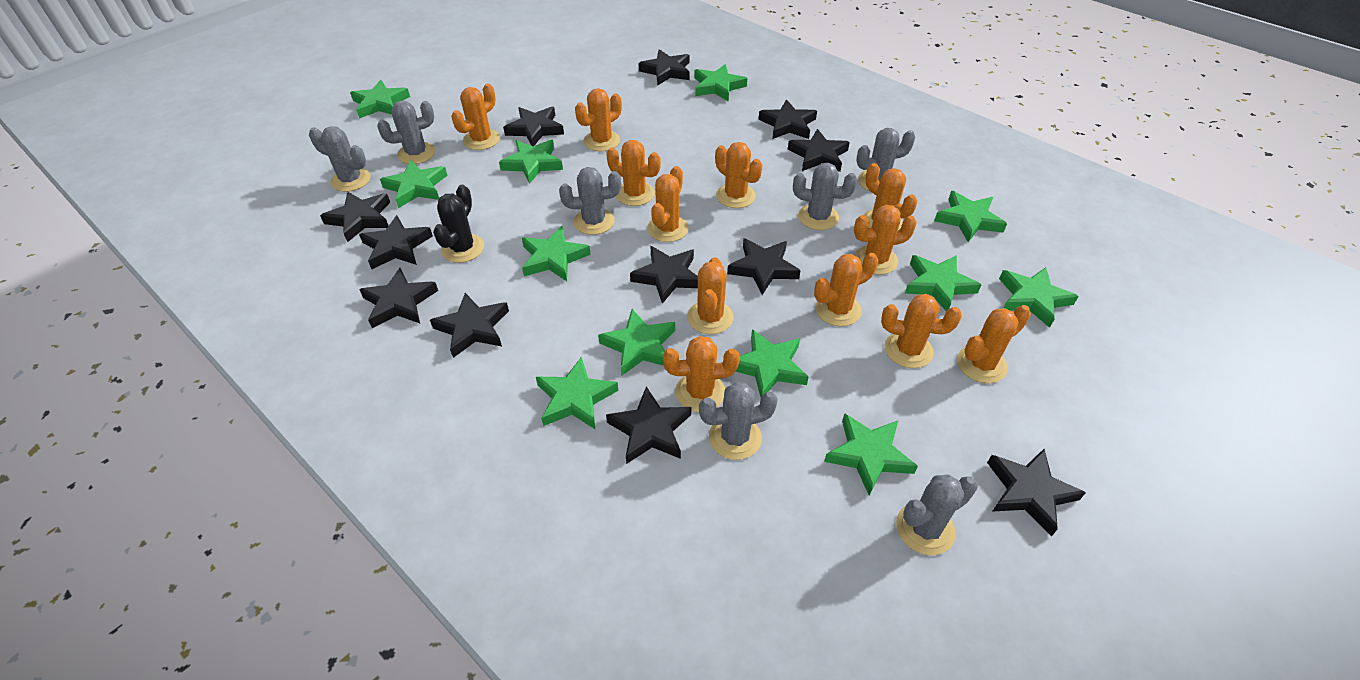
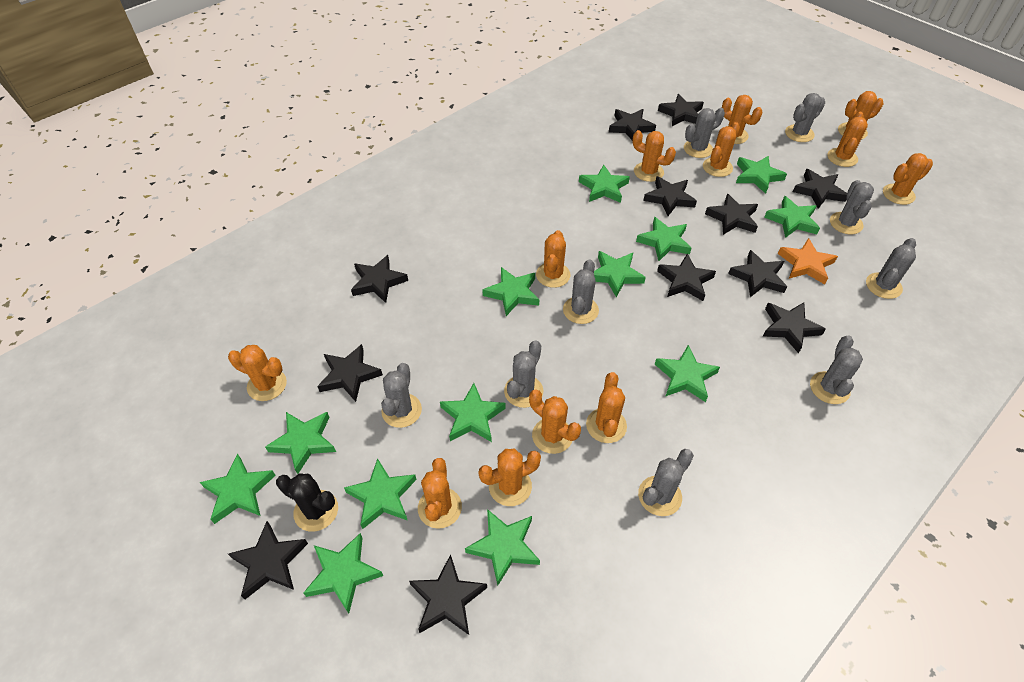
green star: 12 -> 13
grey cactus: 7 -> 9
orange star: 0 -> 1

